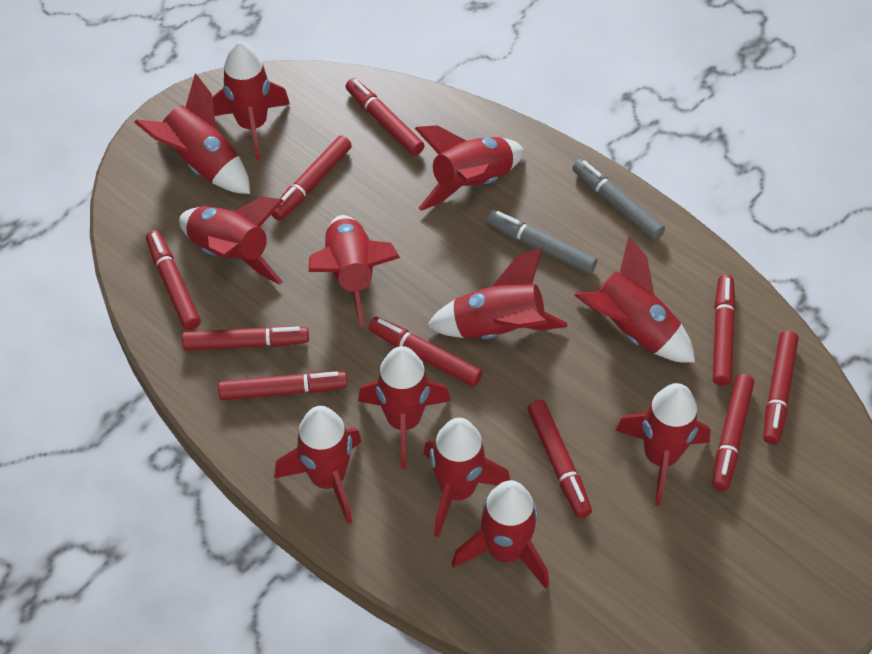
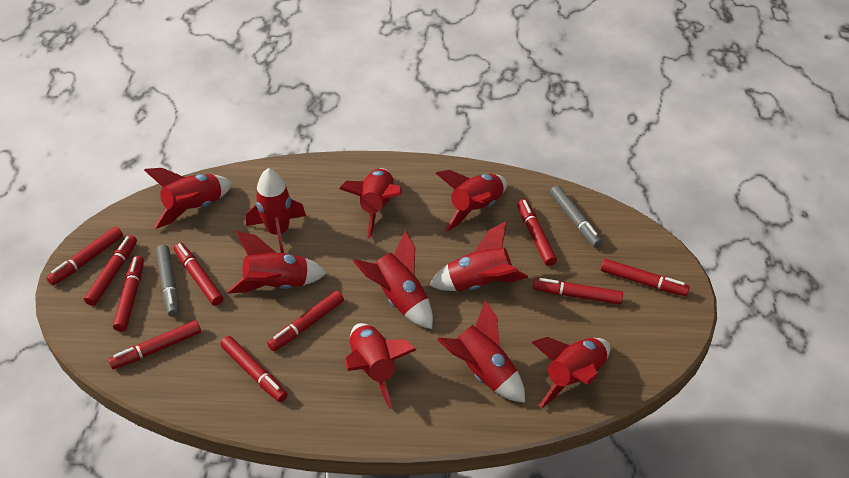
red rocket: 12 -> 10

